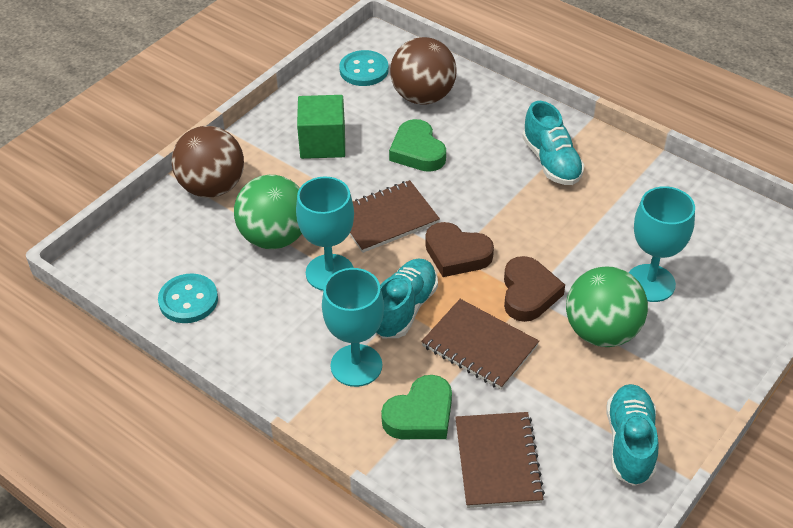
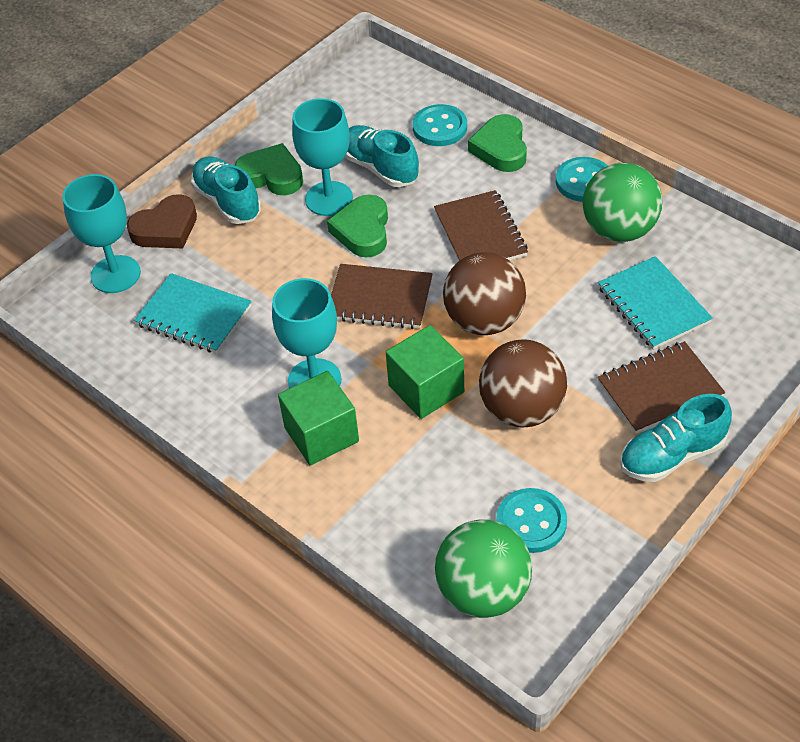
brown heart: 2 -> 1
green cube: 1 -> 2
green heart: 2 -> 3
turquoise button: 2 -> 3
turquoise notebook: 0 -> 2

